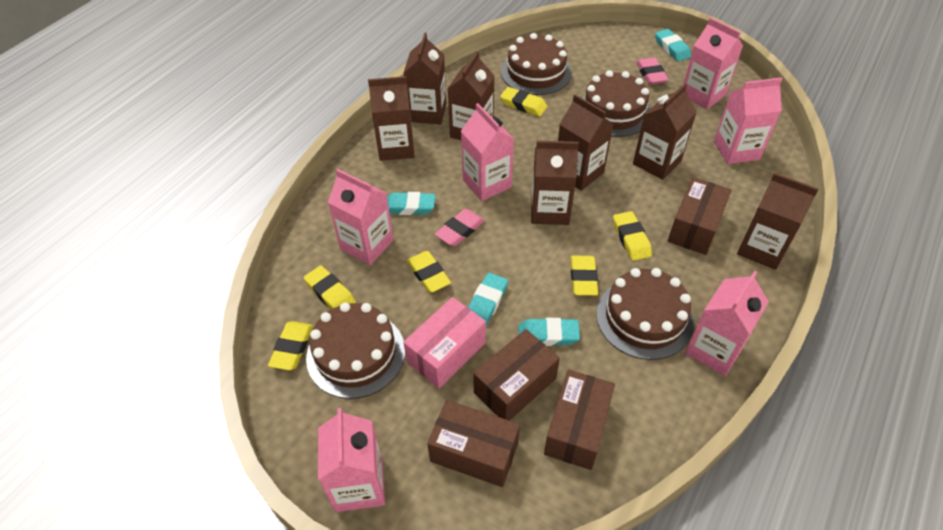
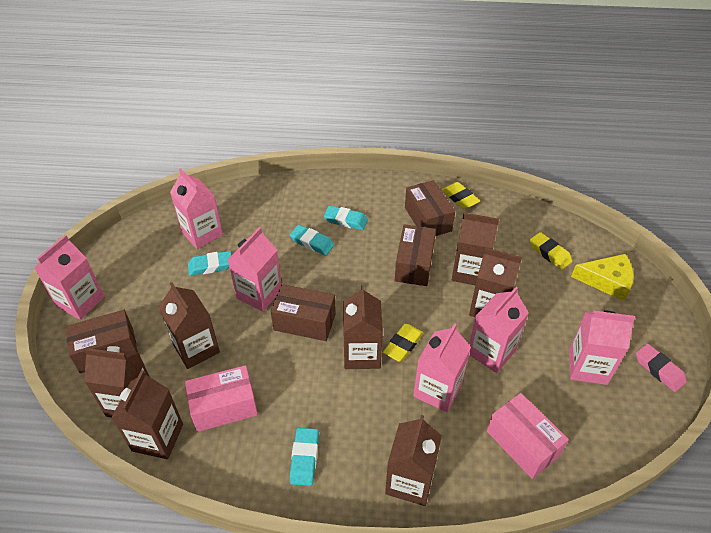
brown cake: 4 -> 0
pink box: 1 -> 2
pink eraser: 2 -> 1
yellow cheese: 0 -> 1
yellow eraser: 6 -> 3

